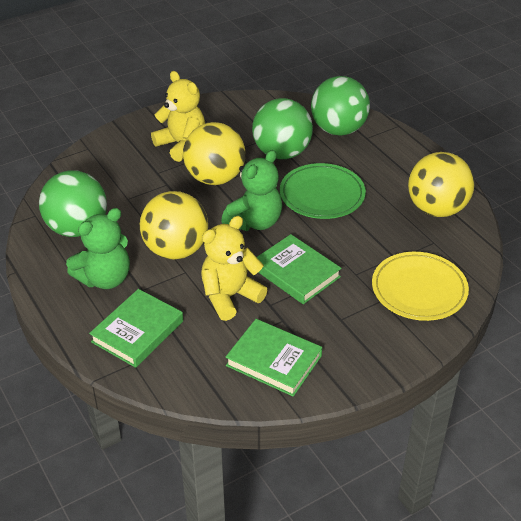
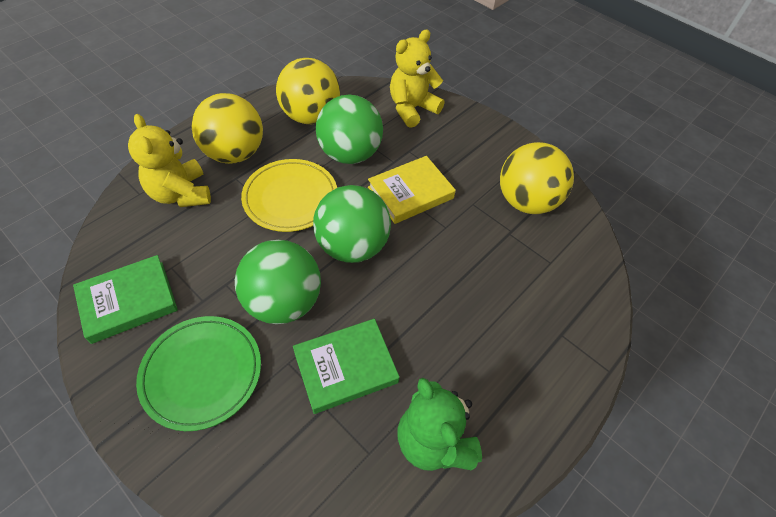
green book: 3 -> 2
green teddy bear: 2 -> 1
yellow book: 0 -> 1

